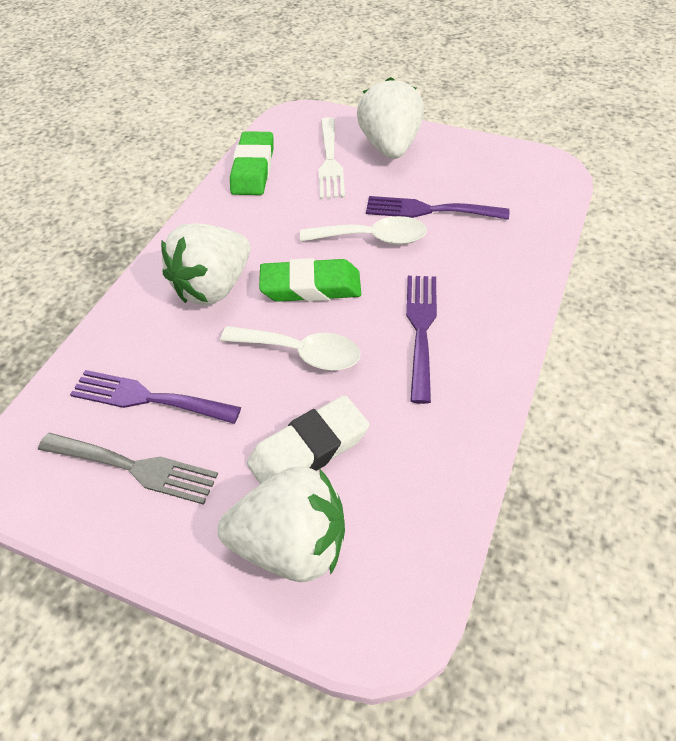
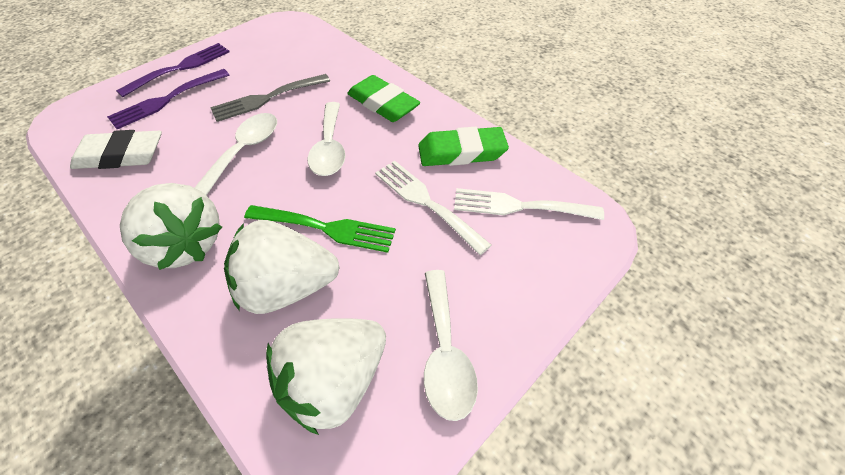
green fork: 0 -> 1
purple fork: 3 -> 2
white fork: 1 -> 2
white spoon: 2 -> 3

